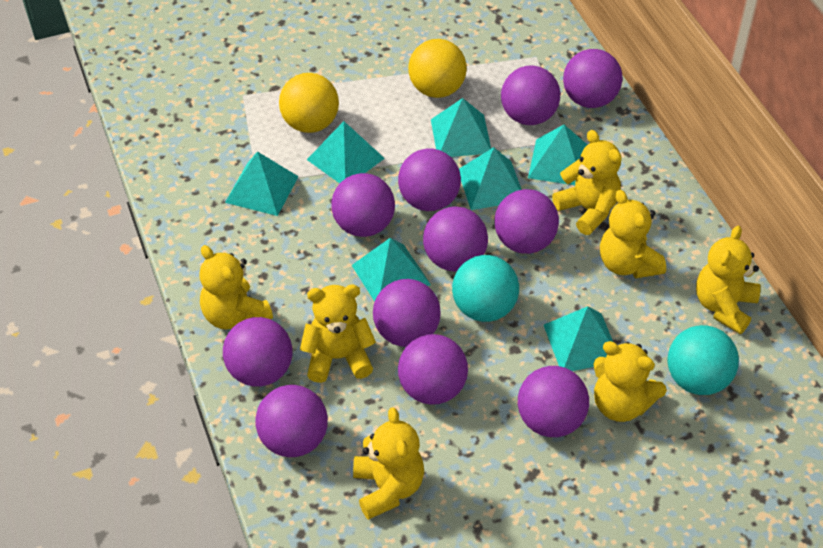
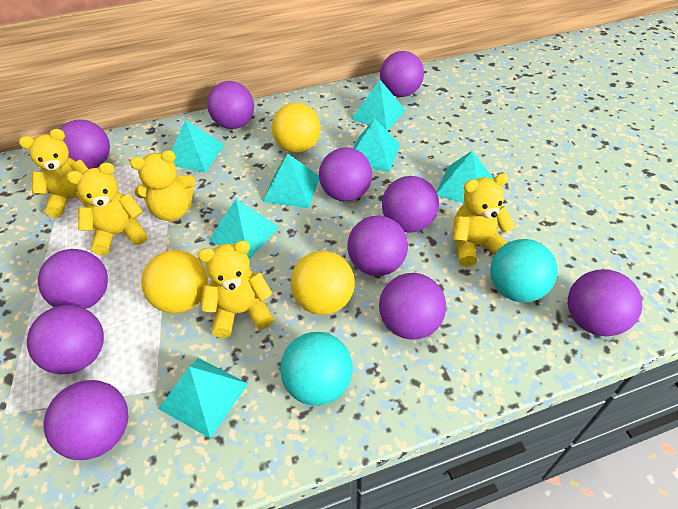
yellow ball: 2 -> 3
yellow teddy bear: 7 -> 5

